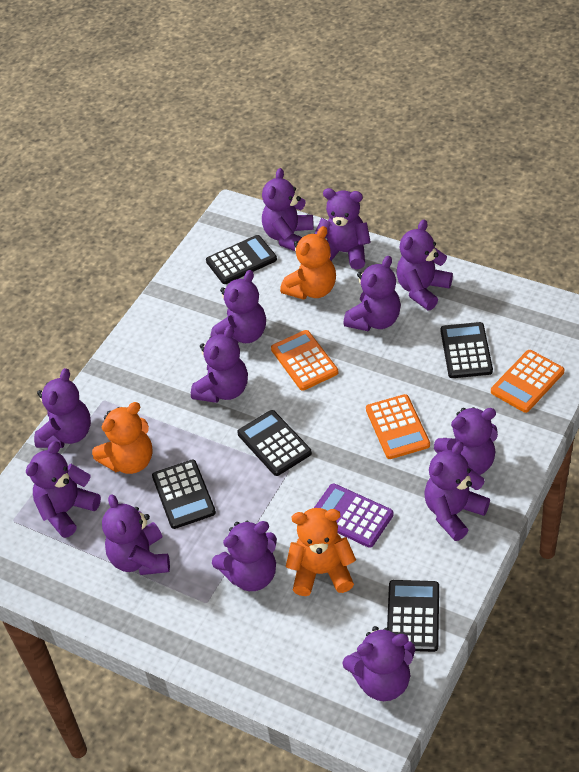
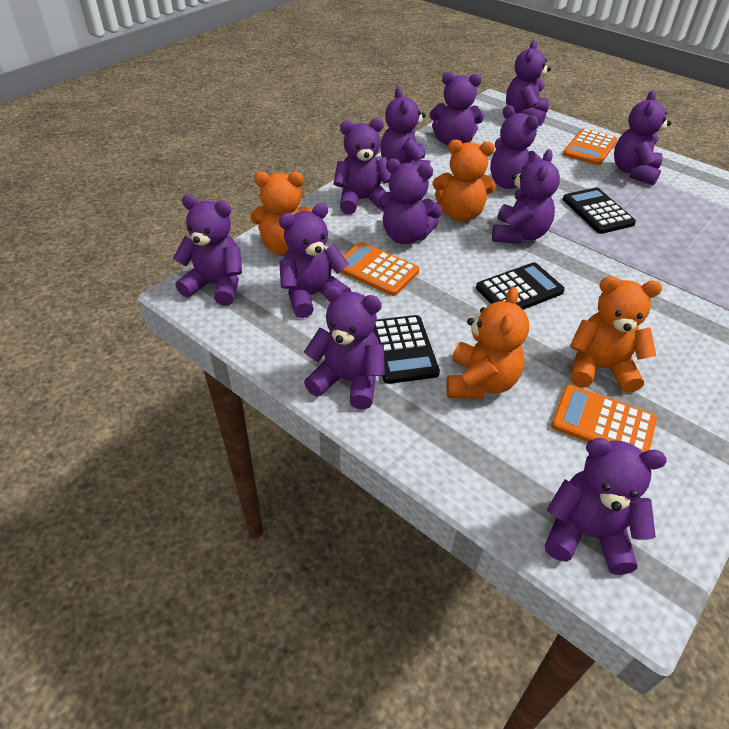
black calculator: 5 -> 3
orange teddy bear: 3 -> 4
purple calculator: 1 -> 0
purple teddy bear: 13 -> 12

